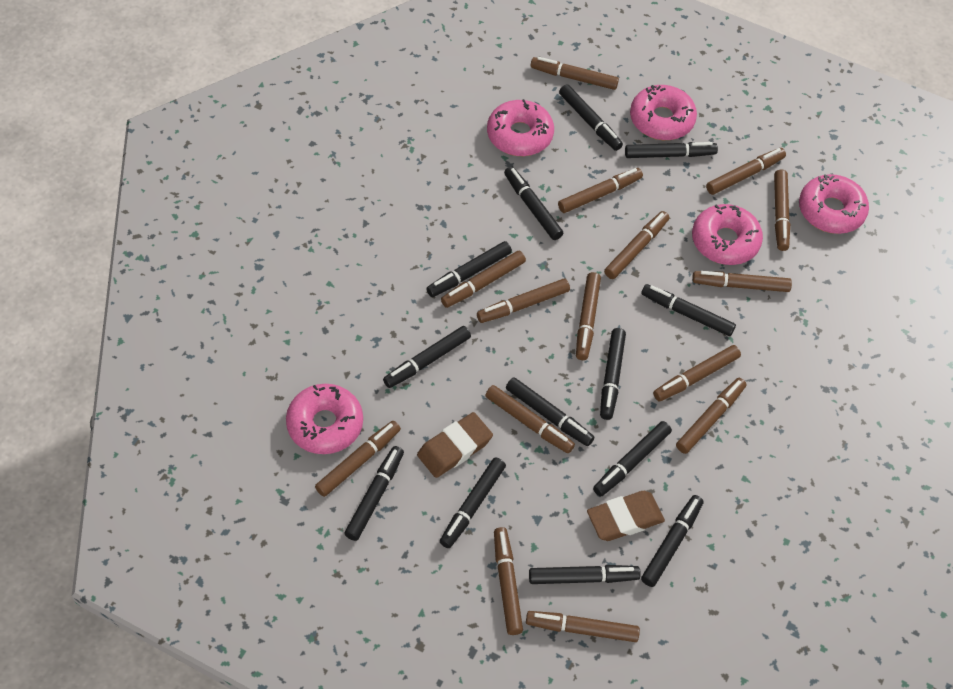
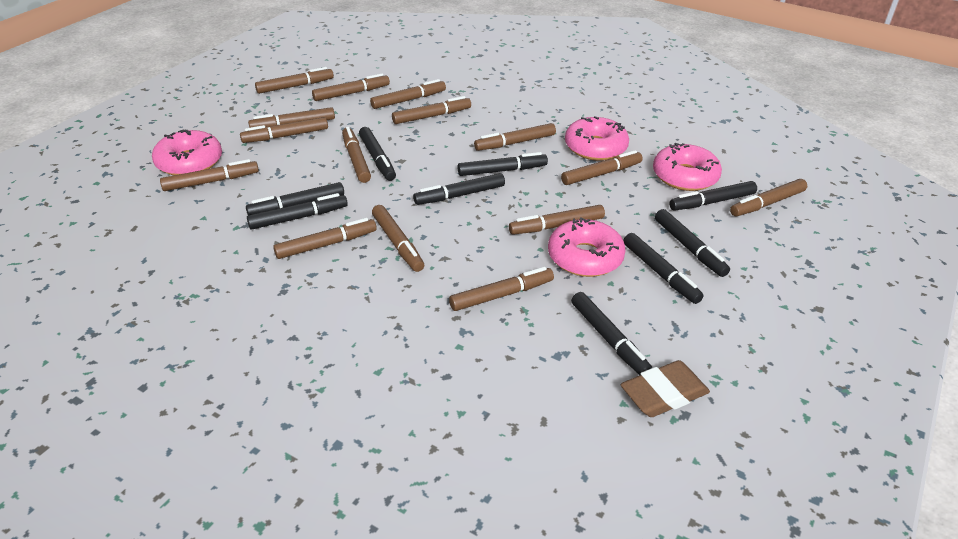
black marker: 13 -> 9
brown eraser: 2 -> 1
pink donut: 5 -> 4

